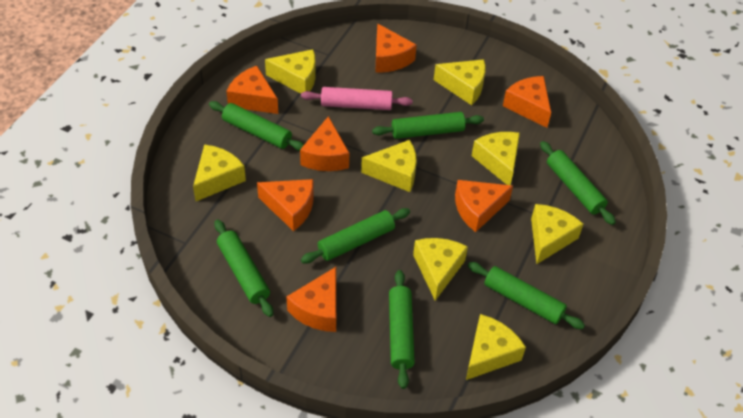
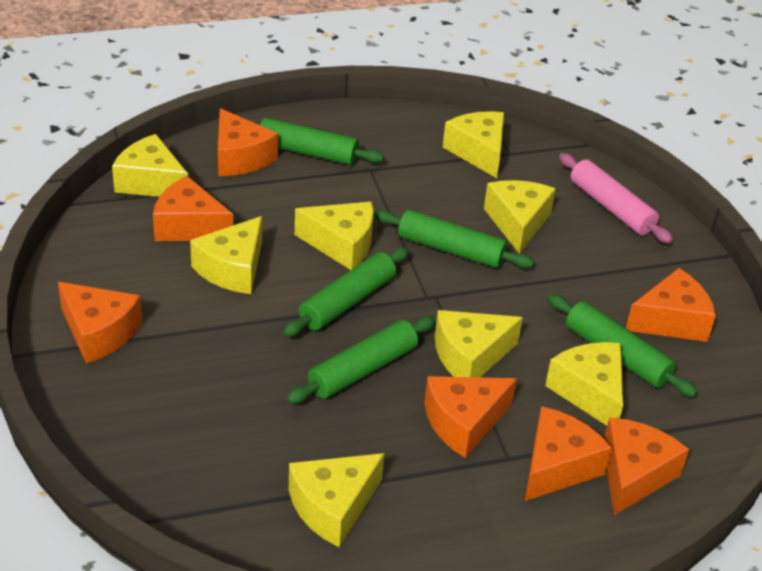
green rolling pin: 7 -> 5

